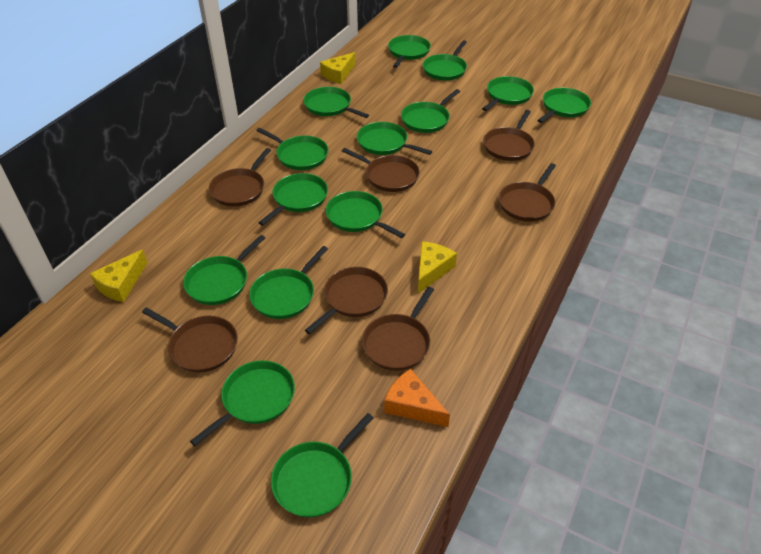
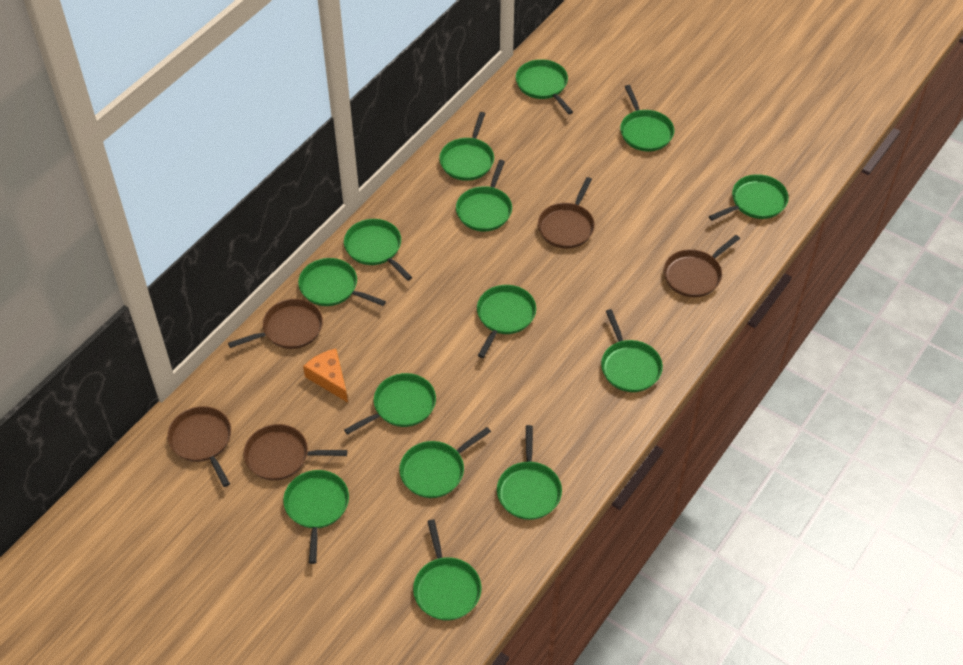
brown pan: 7 -> 5
yellow cheese: 3 -> 0

